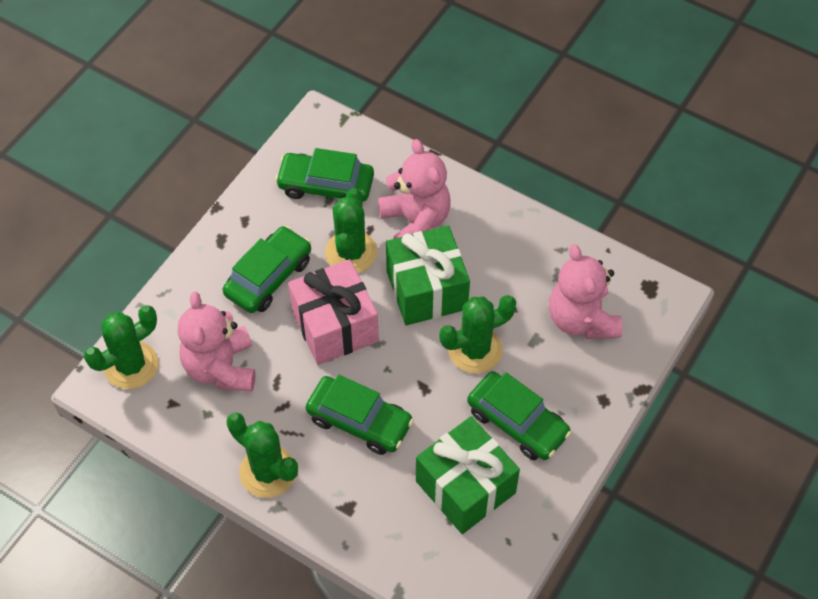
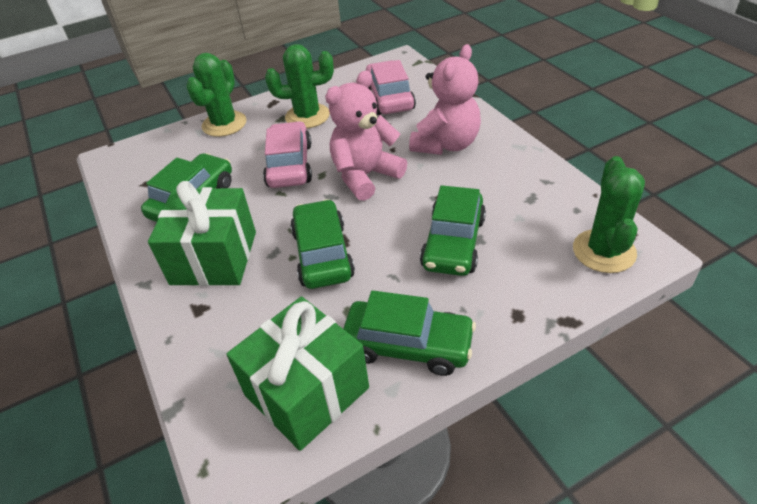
green cactus: 4 -> 3
pink car: 0 -> 2
pink gift: 1 -> 0
pink teddy bear: 3 -> 2

